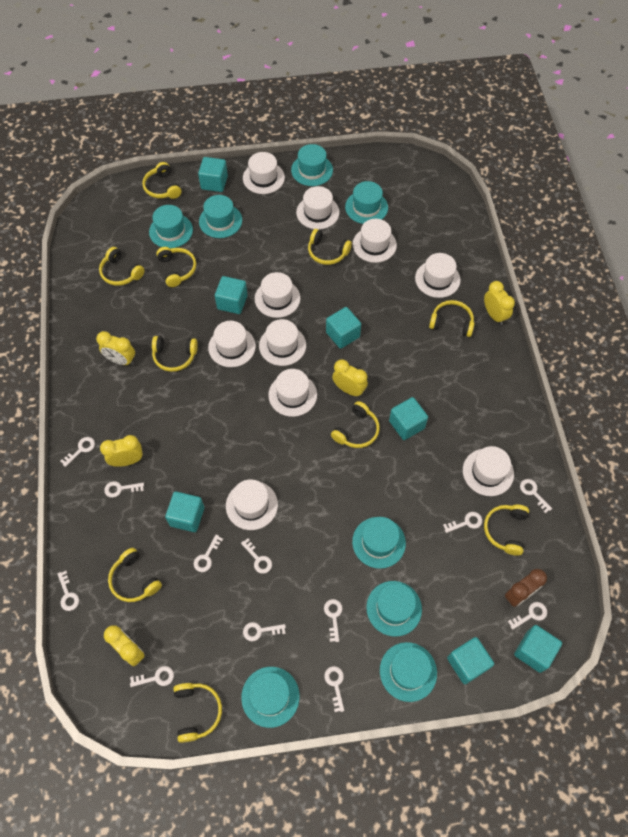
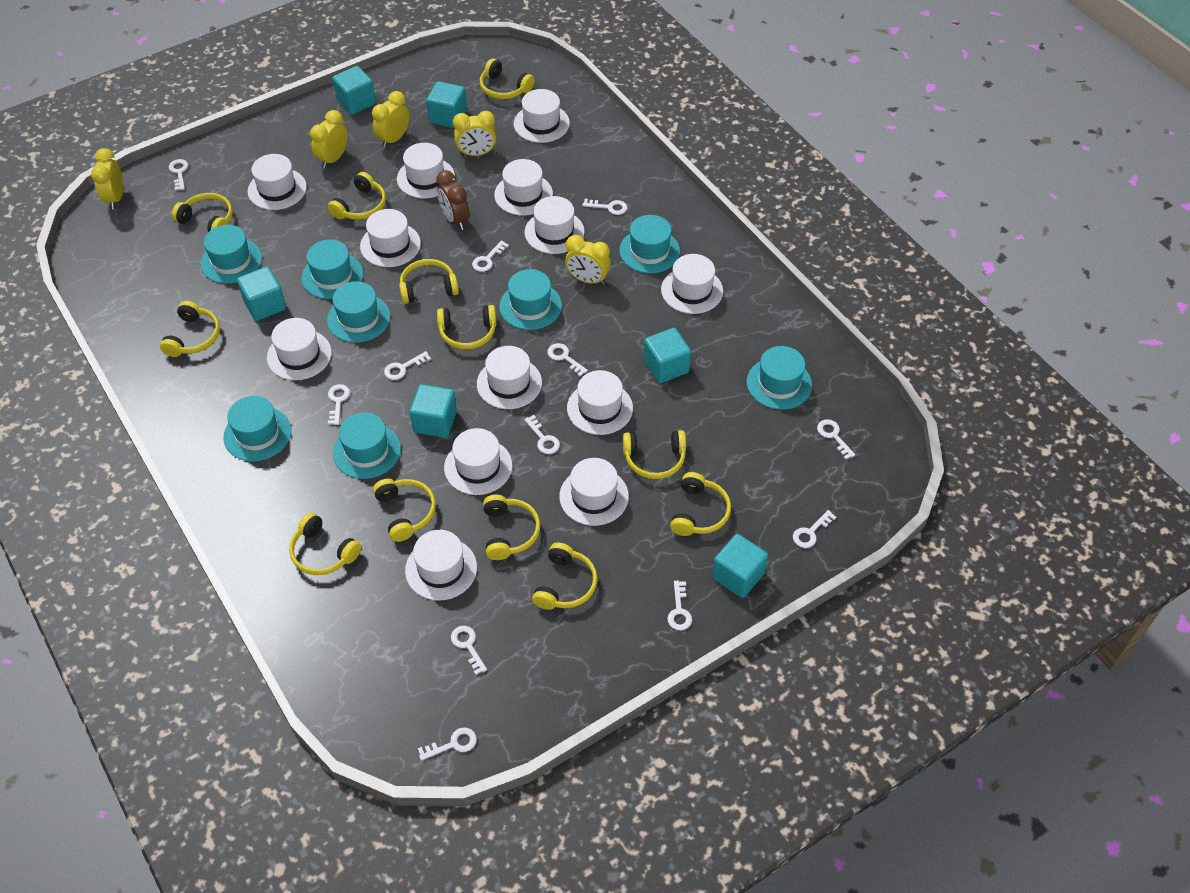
turquoise cube: 7 -> 6
white hat: 10 -> 13
yellow headphones: 10 -> 12

